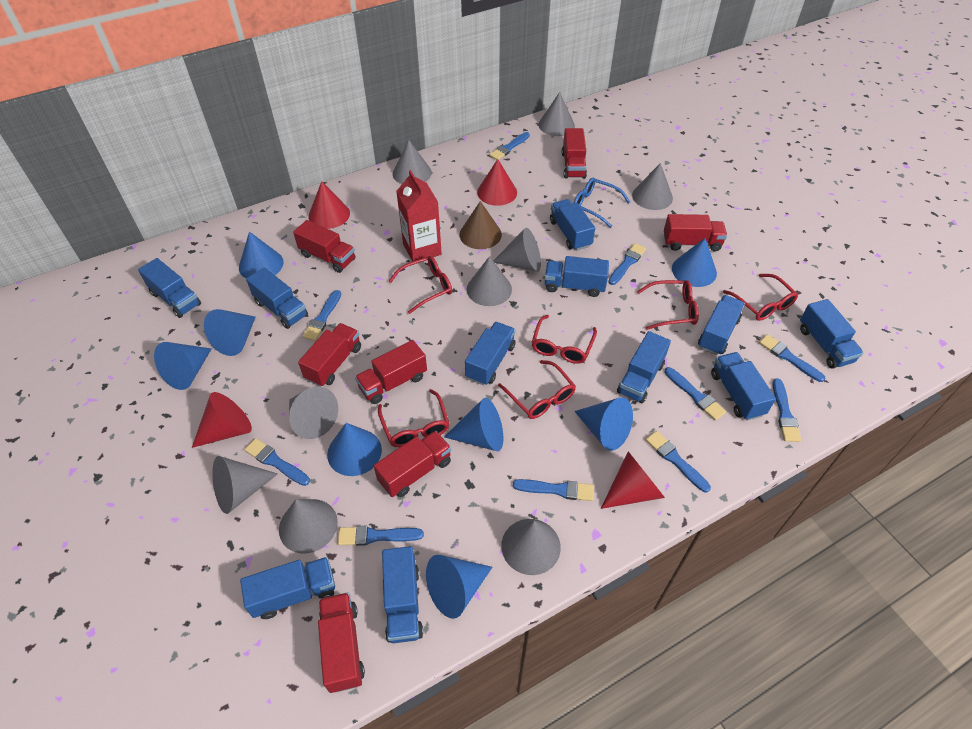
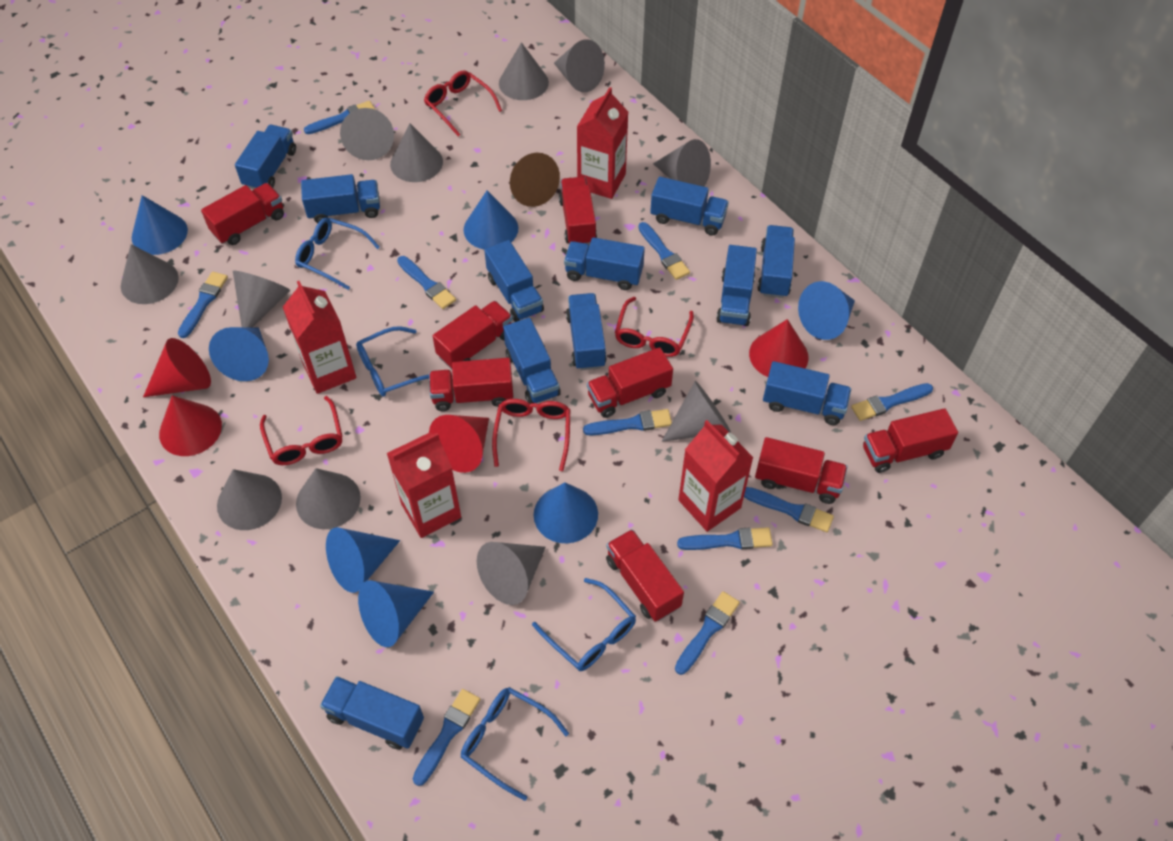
blue cone: 8 -> 7
blue glasses: 1 -> 4
grey cone: 9 -> 11
red carton: 1 -> 4
red glasses: 6 -> 4
red truck: 7 -> 8

